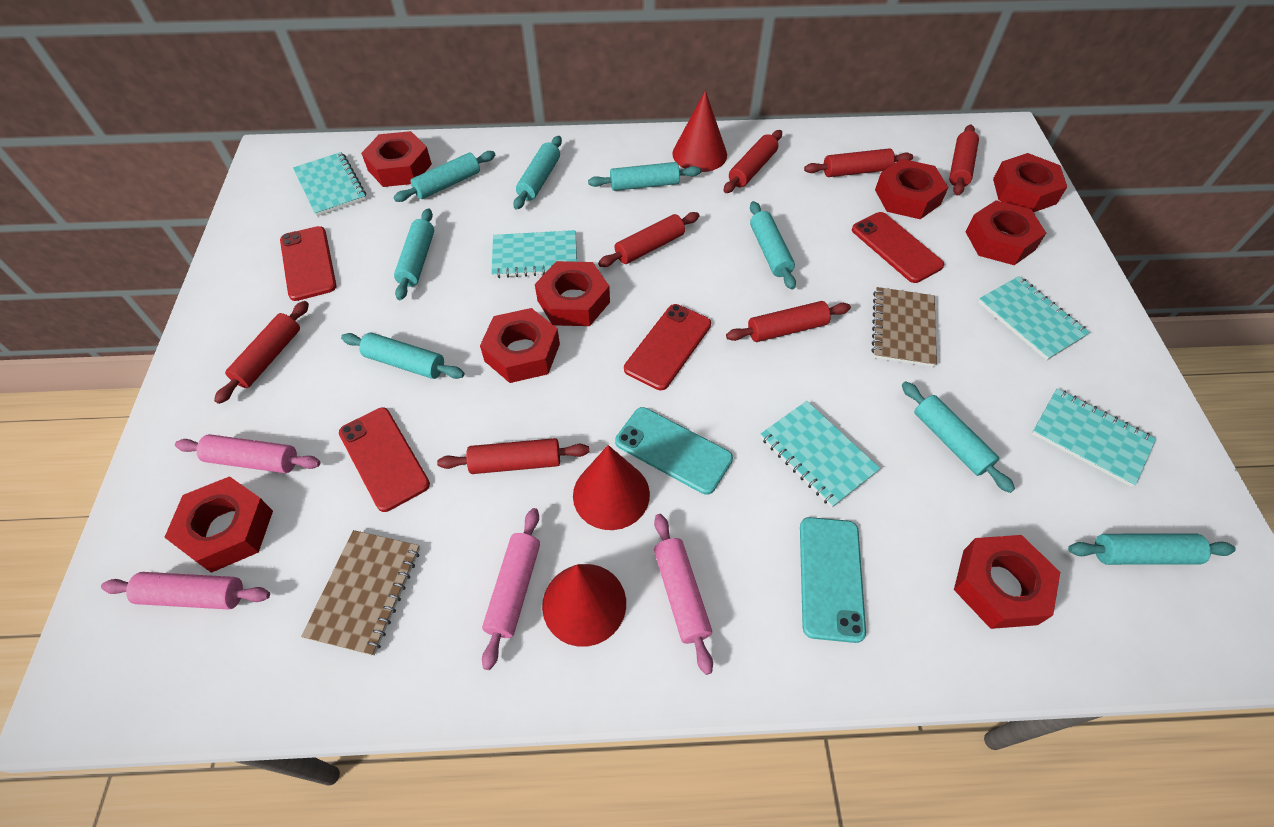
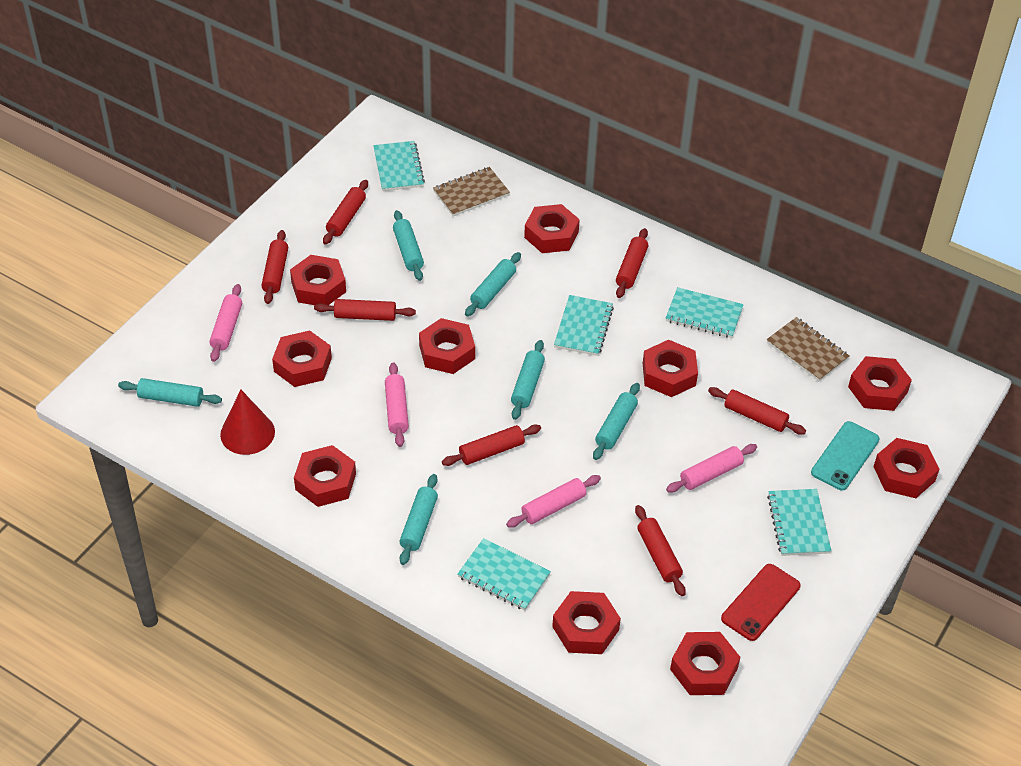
red cone: 3 -> 1
red nut: 8 -> 10
red phone: 4 -> 1
turquoise phone: 2 -> 1
turquoise rolling pin: 8 -> 6

